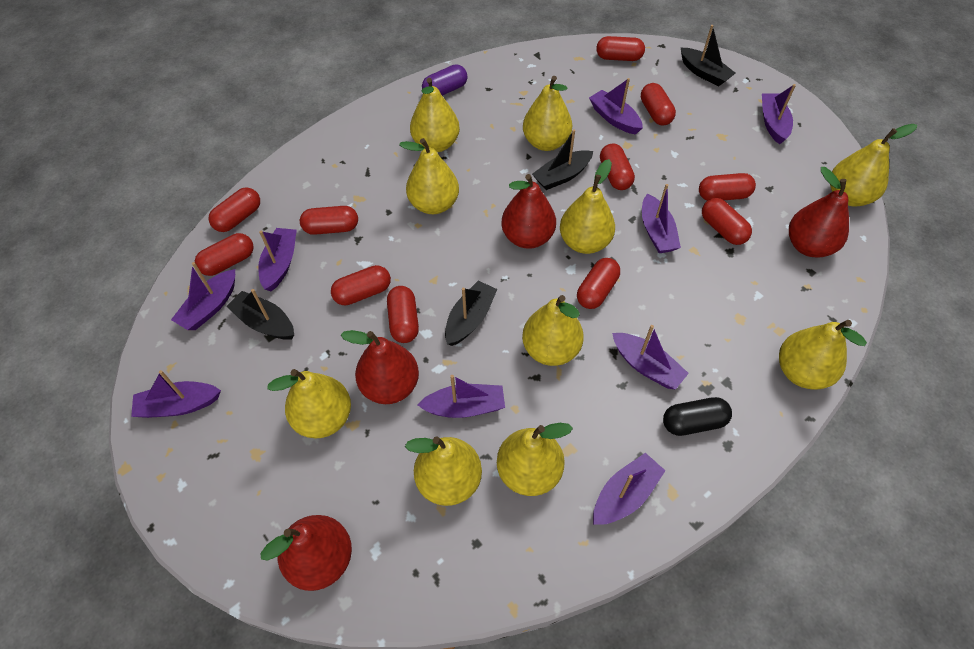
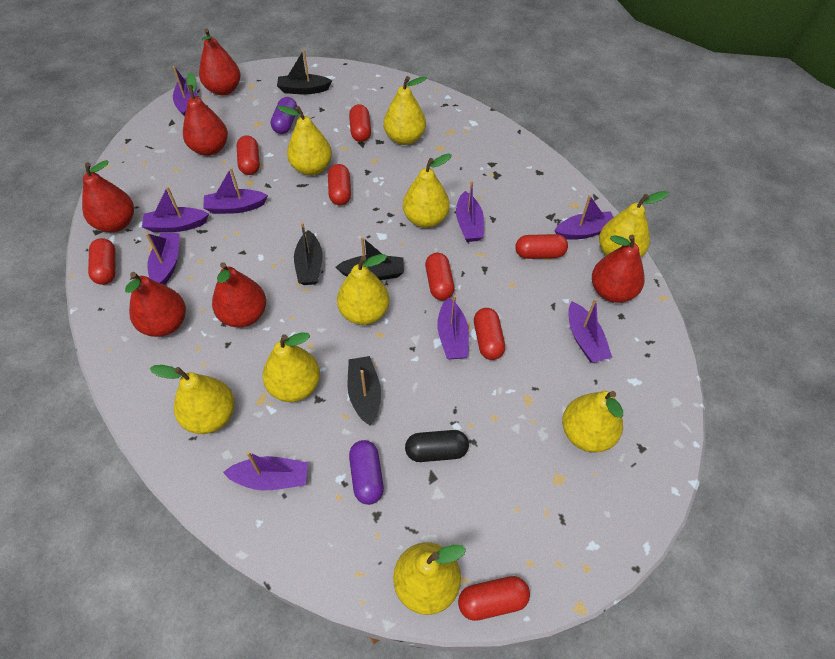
purple capsule: 1 -> 2
red capsule: 11 -> 8
red pear: 4 -> 6
yellow pear: 10 -> 9

